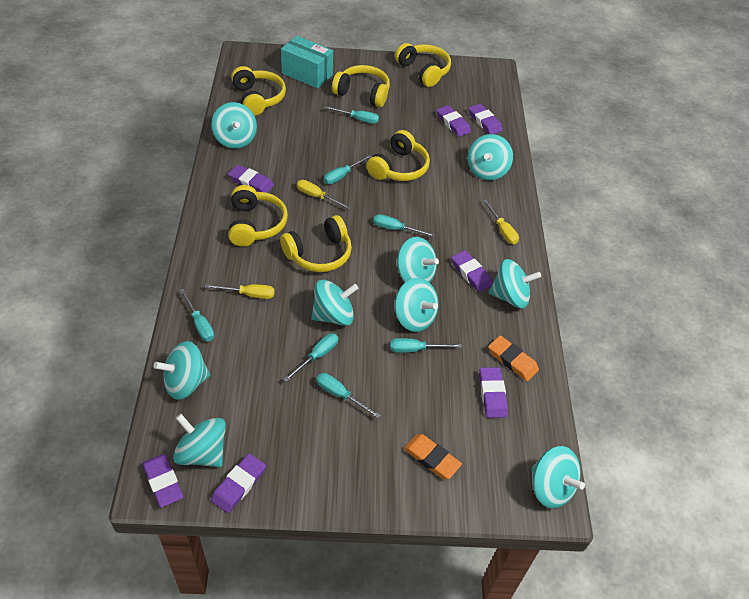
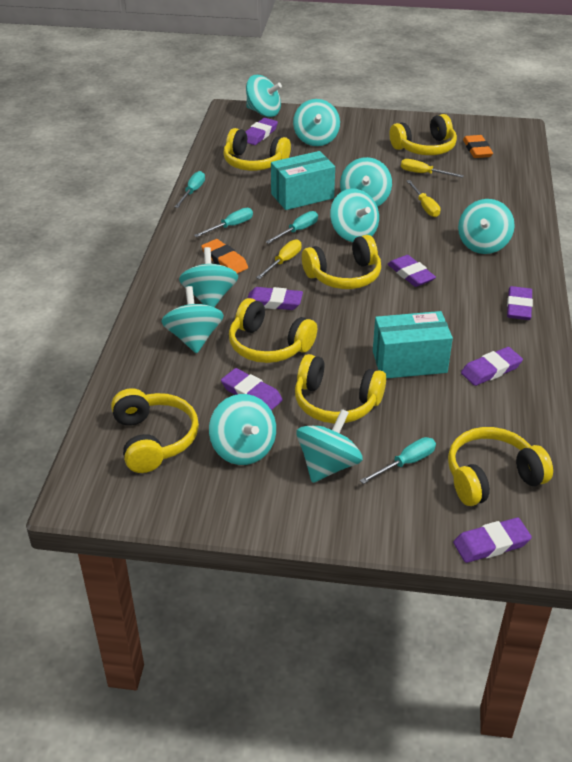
turquoise box: 1 -> 2
turquoise screwdriver: 7 -> 4
yellow headphones: 6 -> 7

